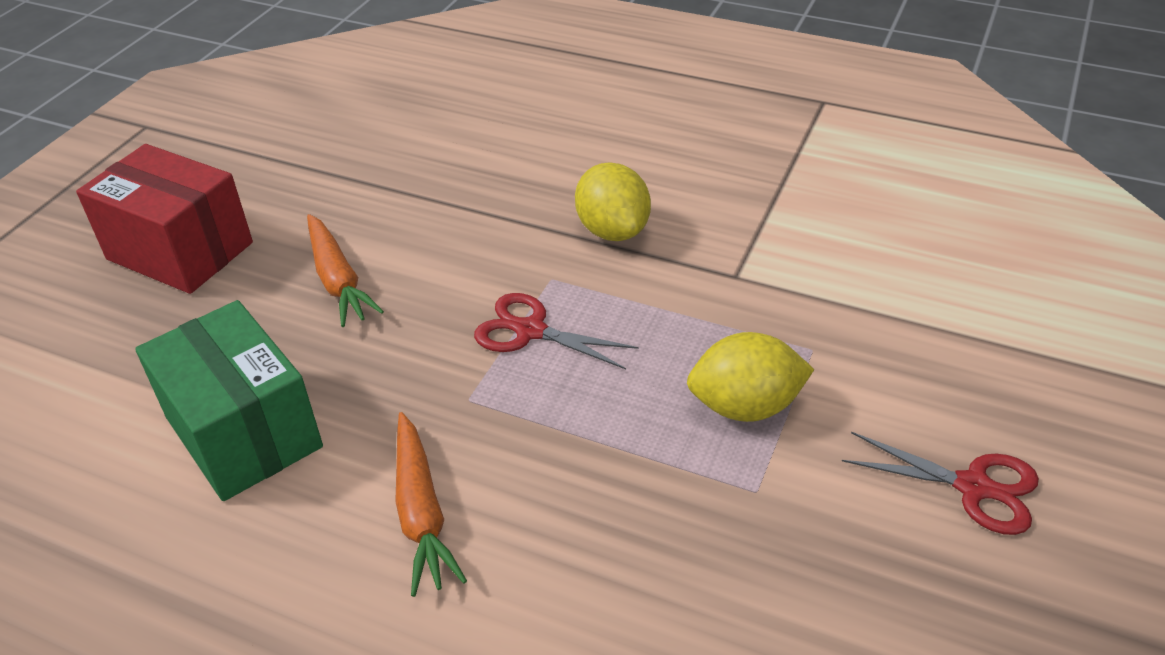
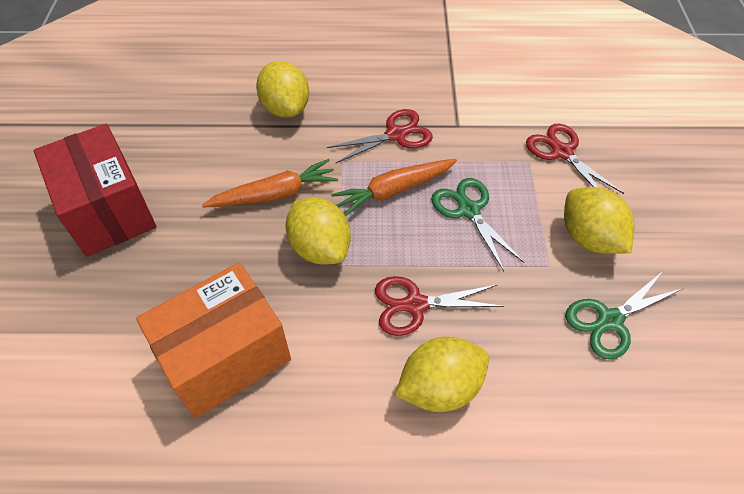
green box: 1 -> 0
green scissors: 0 -> 2
orange box: 0 -> 1
red scissors: 2 -> 3
yellow lemon: 2 -> 4

